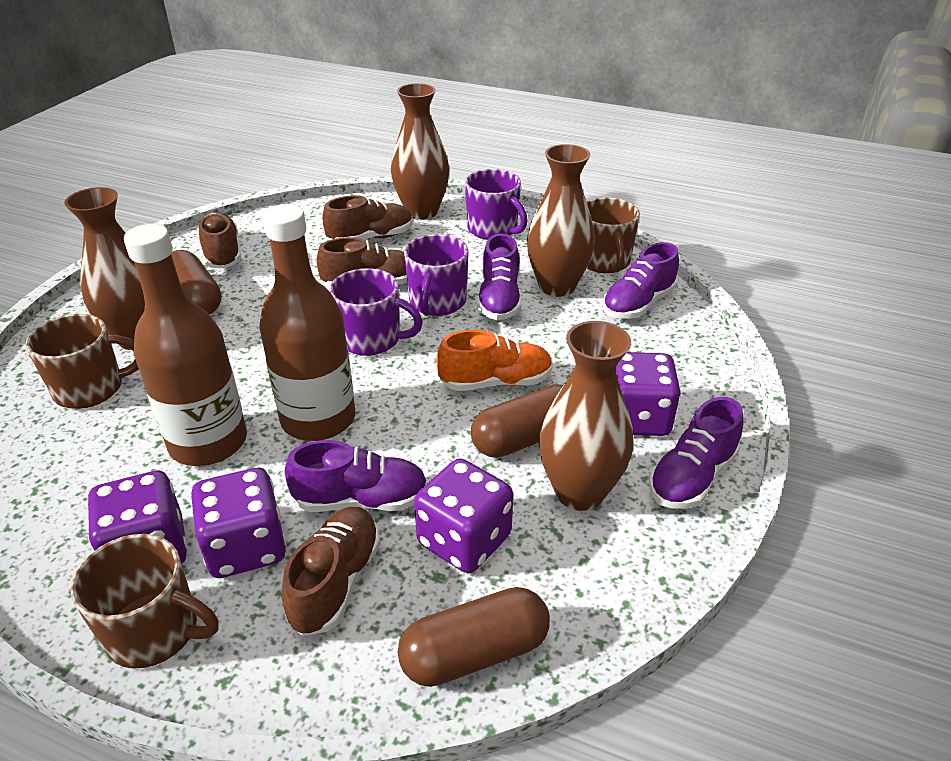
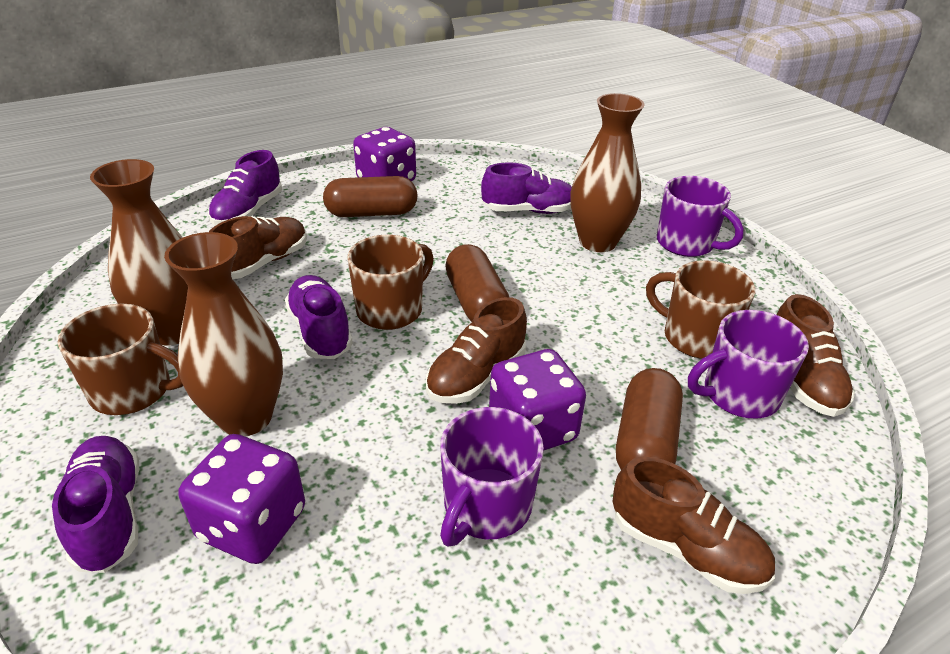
brown bottle: 2 -> 0
brown vase: 4 -> 3
orange shoe: 1 -> 0
purple dice: 4 -> 3

